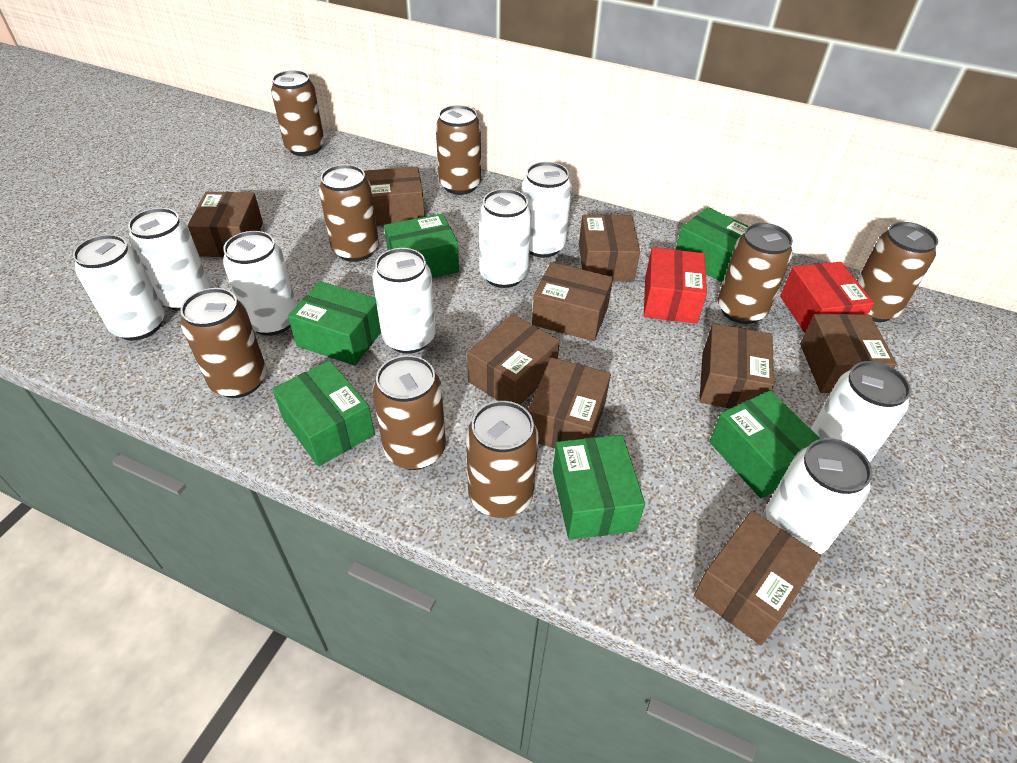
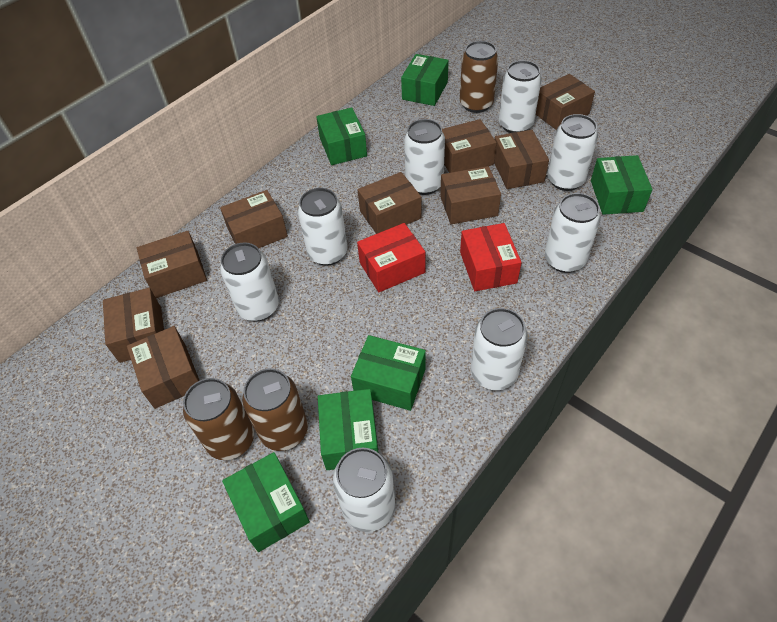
brown can: 8 -> 3

